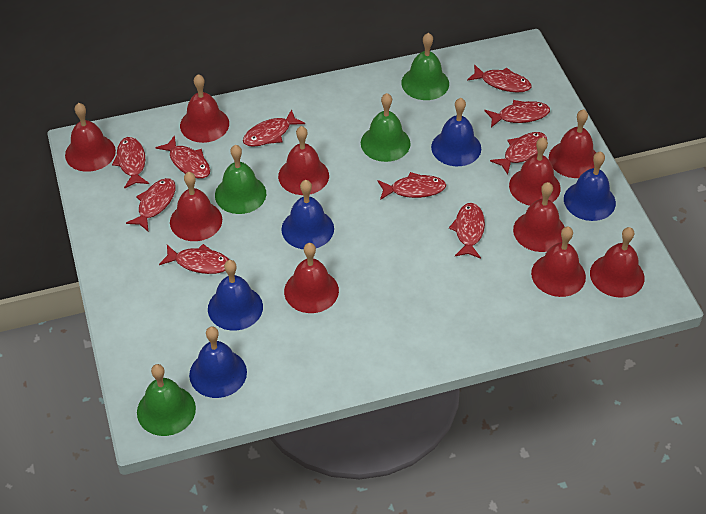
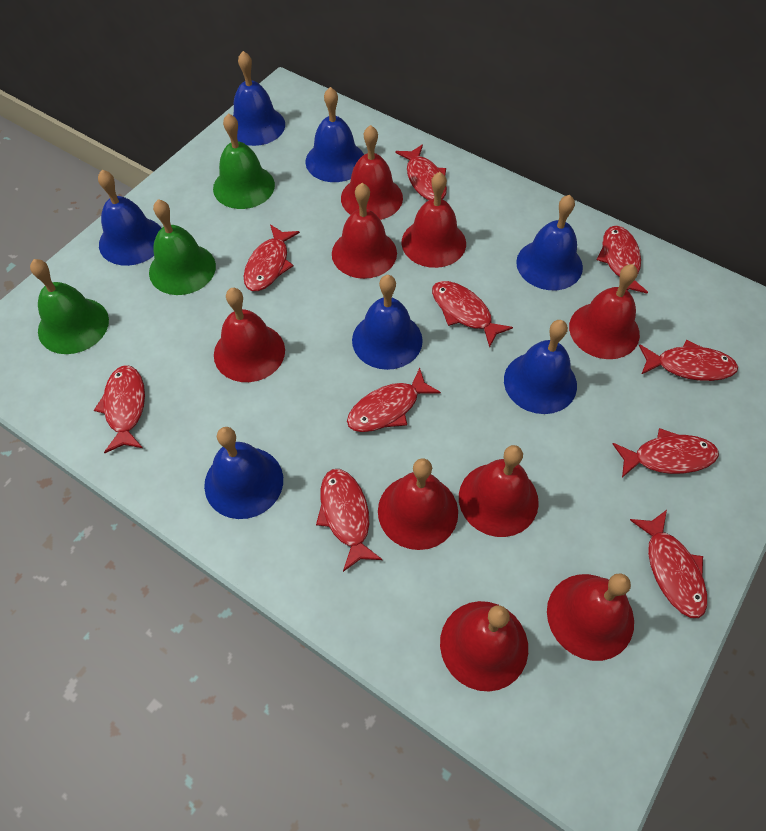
blue bell: 5 -> 7
green bell: 4 -> 3
red bell: 10 -> 9

